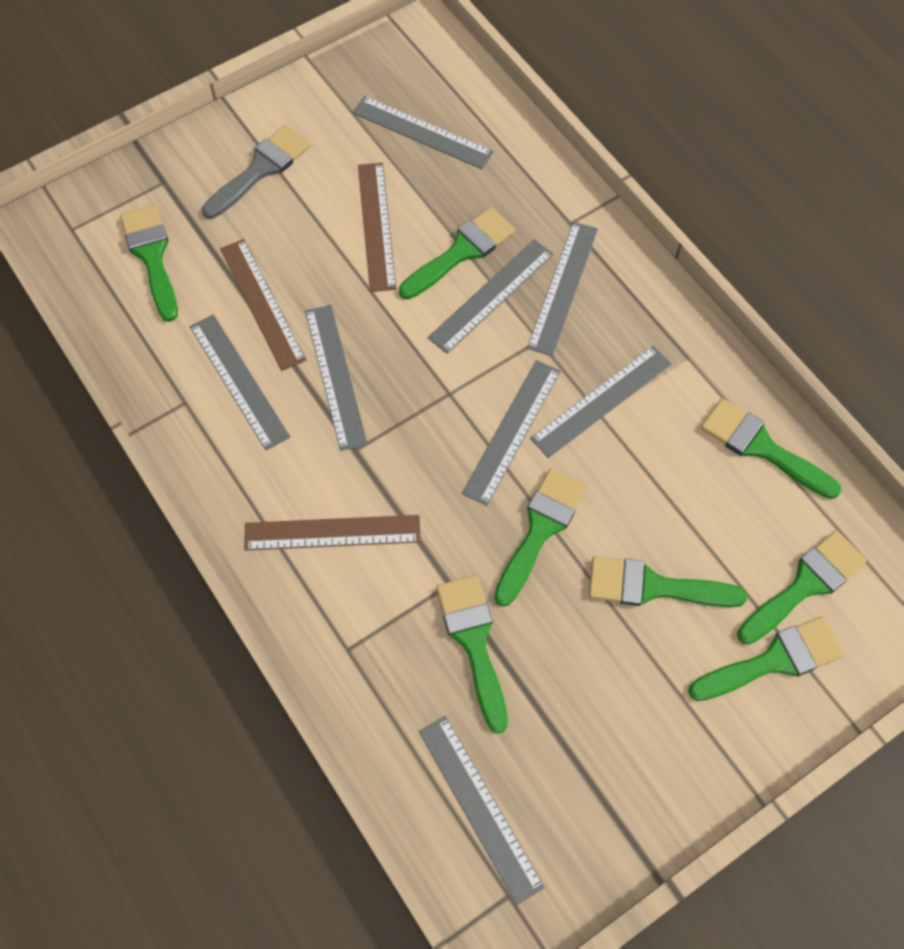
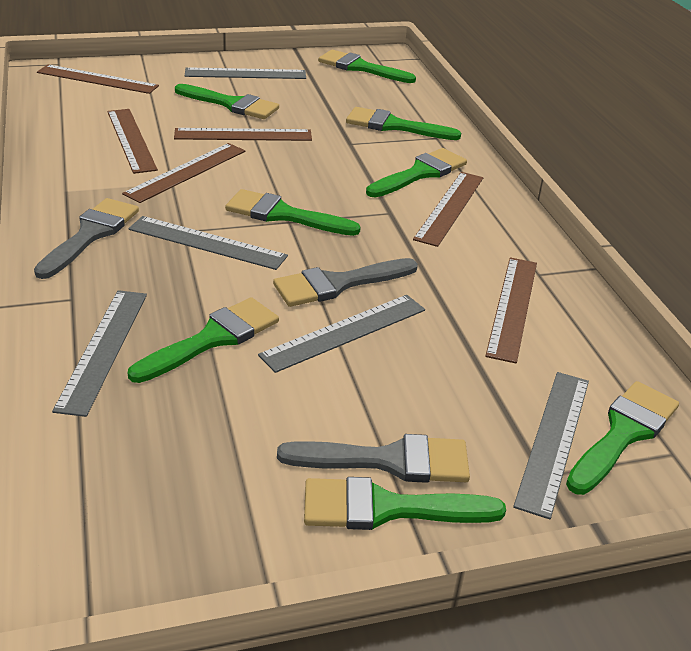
brown ruler: 3 -> 6
grey brush: 1 -> 3
grey ruler: 8 -> 5

